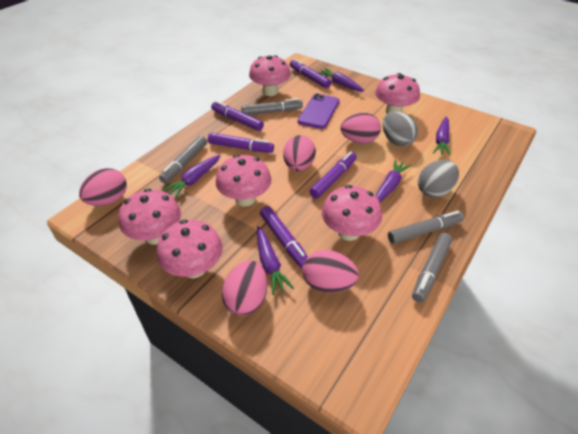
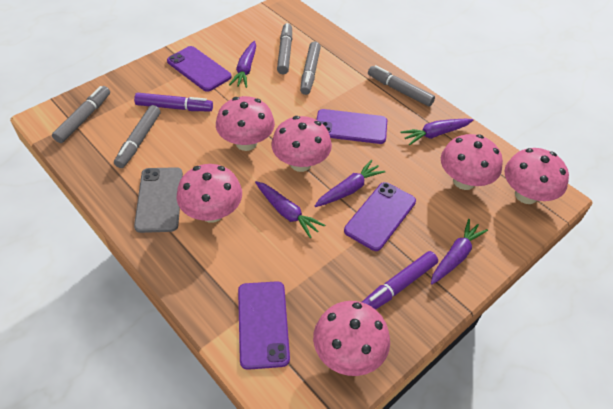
grey egg: 2 -> 0
grey marker: 4 -> 5
grey phone: 0 -> 1
pink egg: 5 -> 0
purple marker: 5 -> 2
purple phone: 1 -> 4

